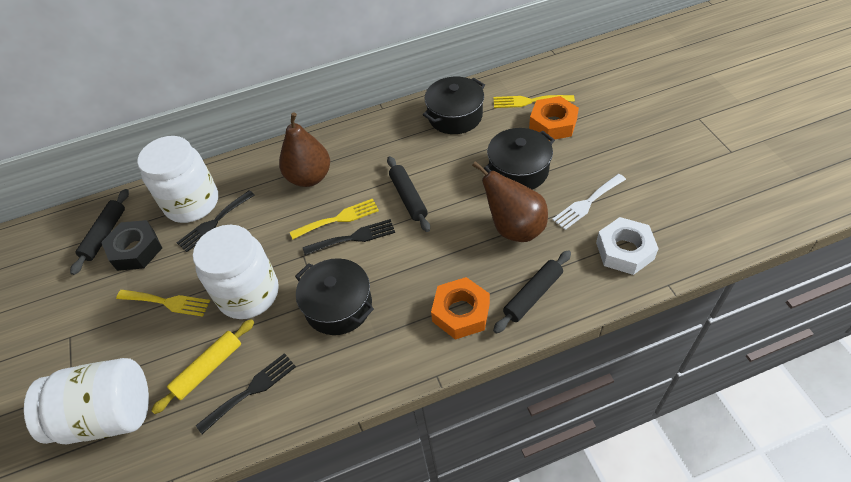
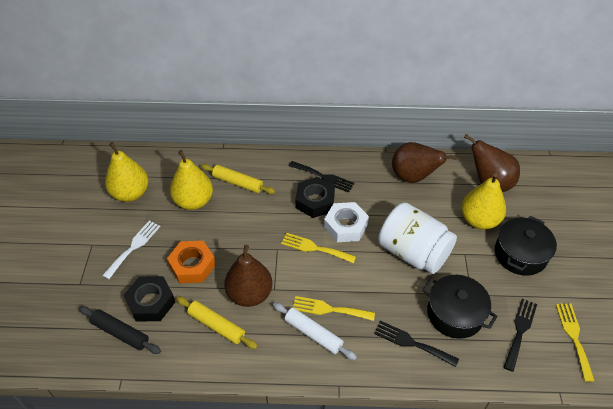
black nut: 1 -> 2
black pot: 3 -> 2
black rolling pin: 3 -> 1
brown pear: 2 -> 3
orange nut: 2 -> 1
white jar: 3 -> 1
white rolling pin: 0 -> 1
yellow pear: 0 -> 3
yellow rolling pin: 1 -> 2

